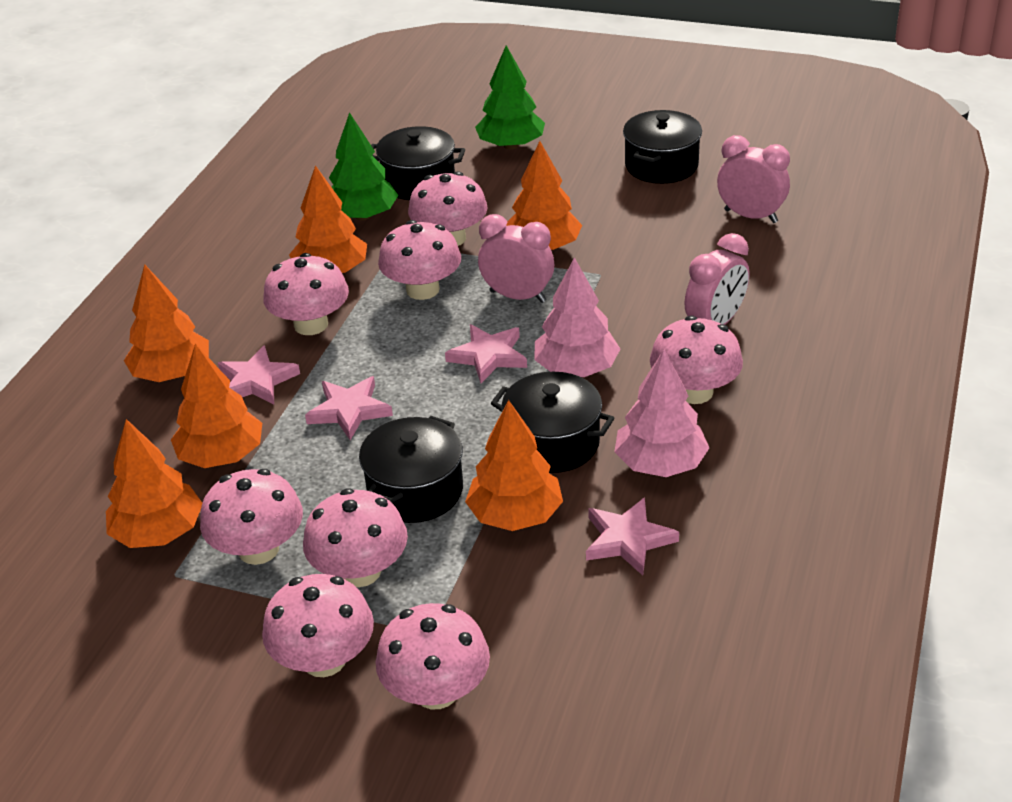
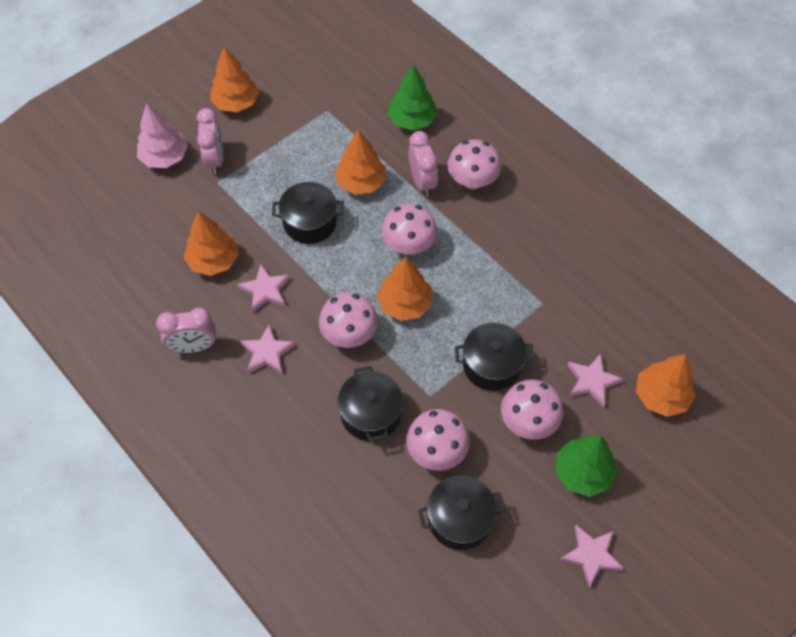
orange tree: 6 -> 5
pink mushroom: 8 -> 5
pink tree: 2 -> 1

